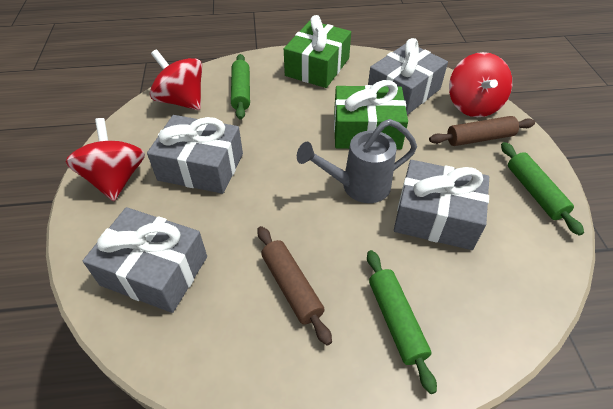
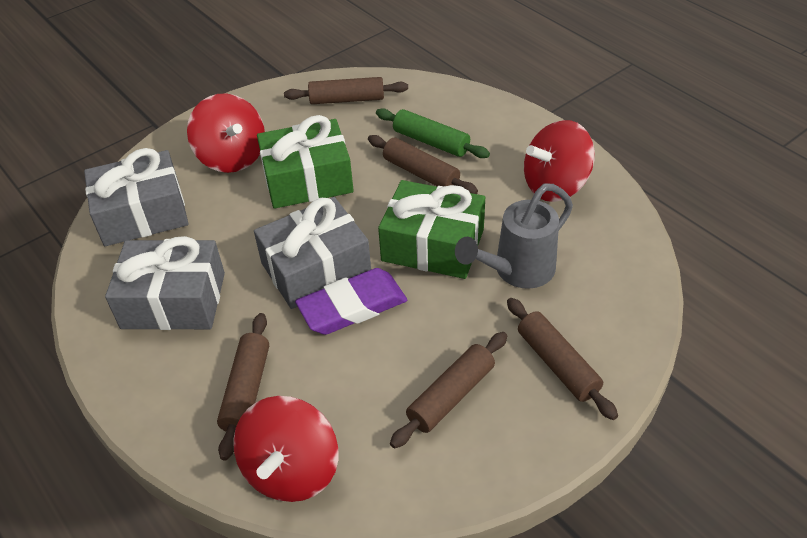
brown rolling pin: 2 -> 5
green rolling pin: 3 -> 1
grey gift: 4 -> 3
purple eraser: 0 -> 1

